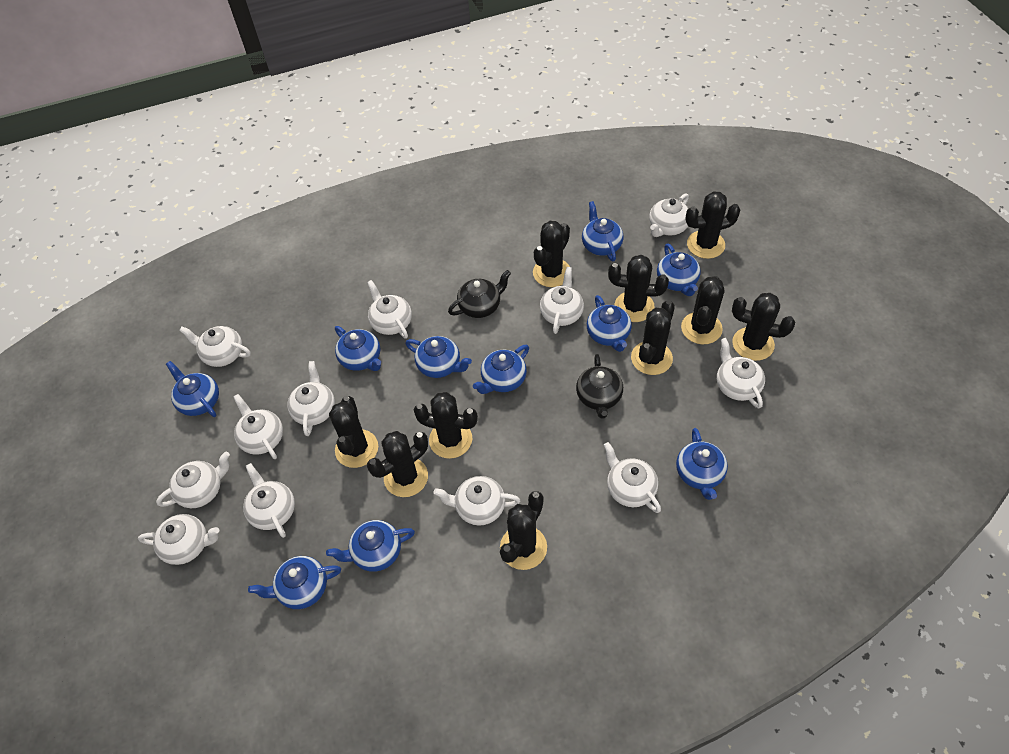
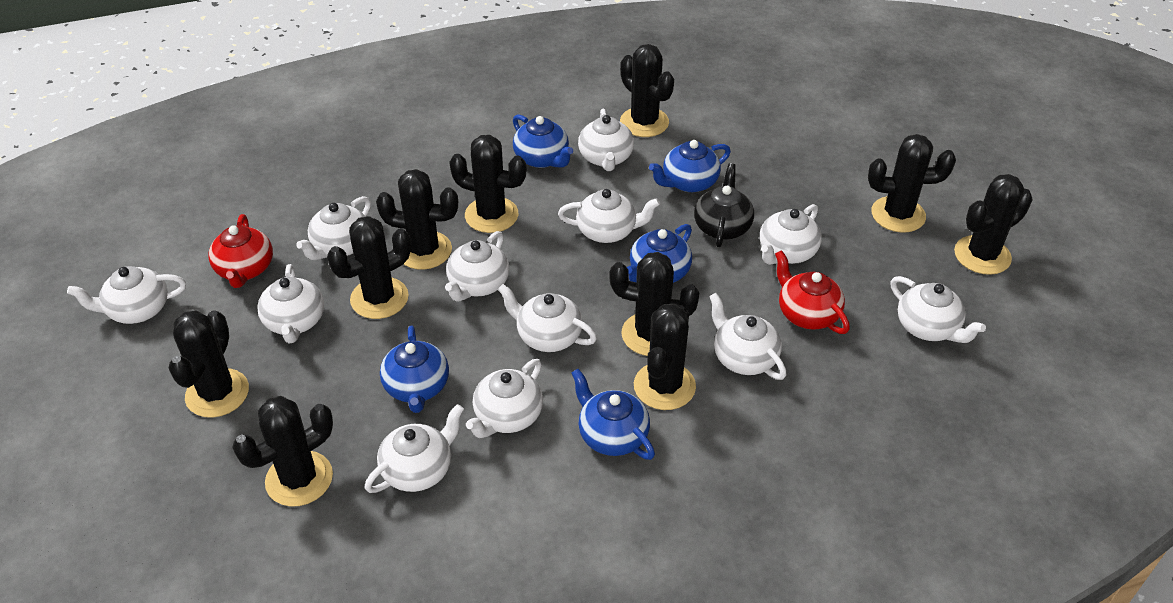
black teapot: 2 -> 1
blue teapot: 10 -> 5
red teapot: 0 -> 2

